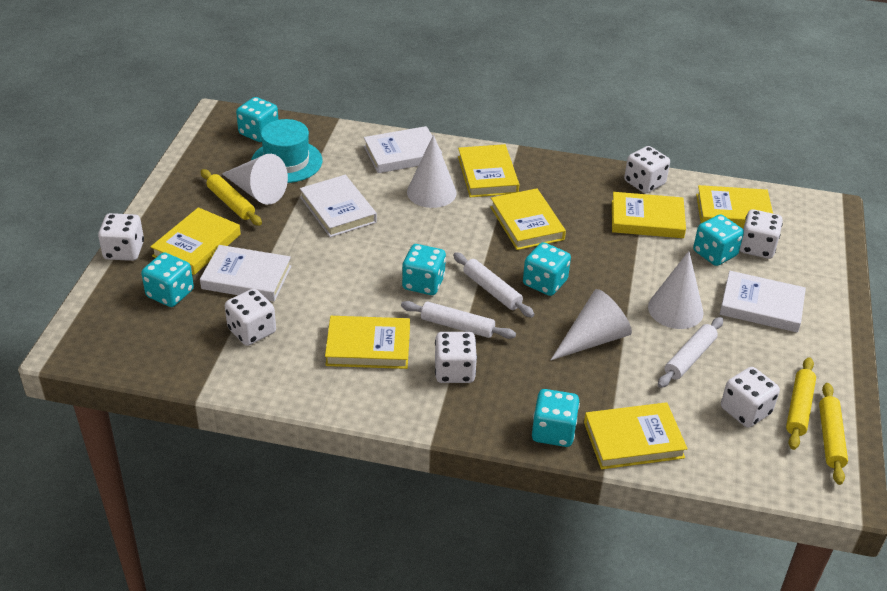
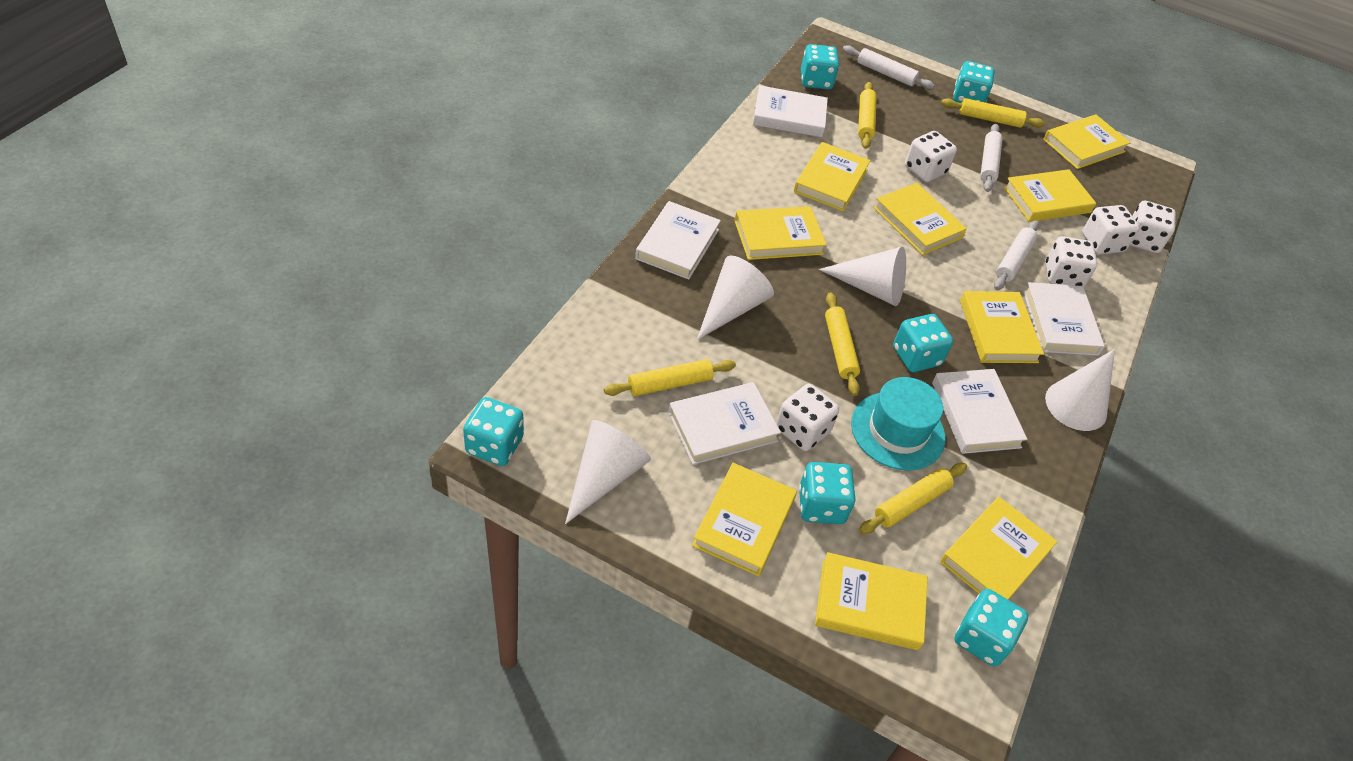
white book: 4 -> 5
white dice: 6 -> 5
yellow book: 7 -> 9
yellow rolling pin: 3 -> 5

